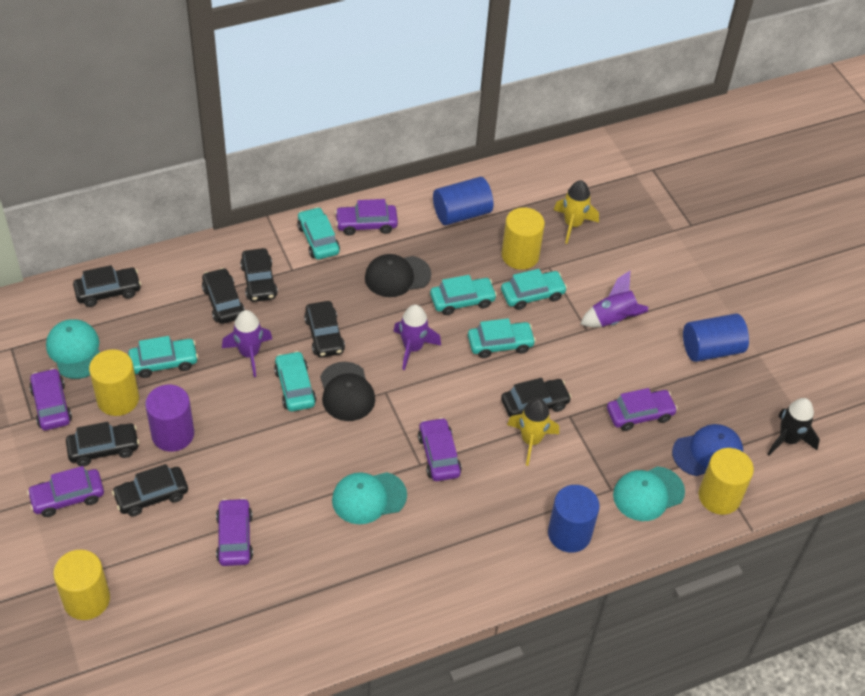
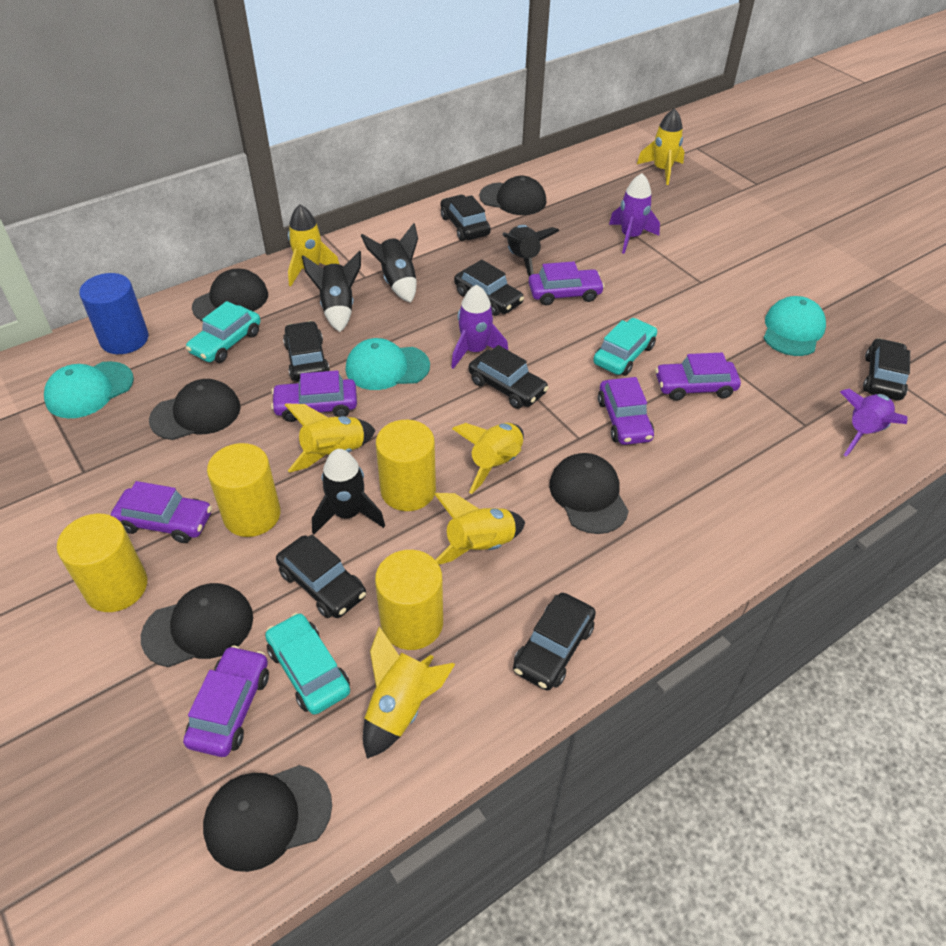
black cap: 2 -> 6
black rocket: 1 -> 4
blue cap: 1 -> 0
blue cylinder: 3 -> 1
purple cylinder: 1 -> 0
turquoise car: 6 -> 3
yellow rocket: 2 -> 6

